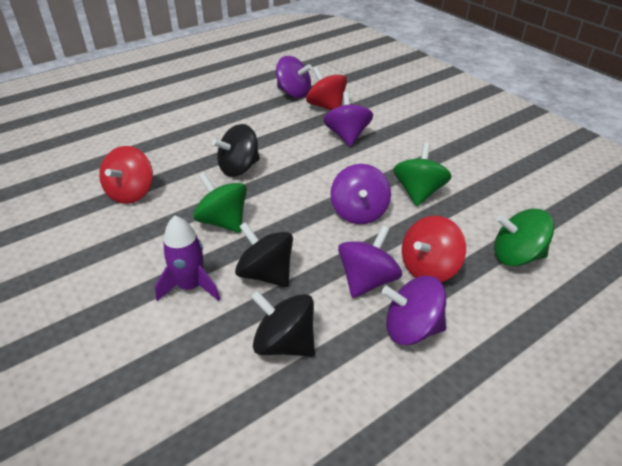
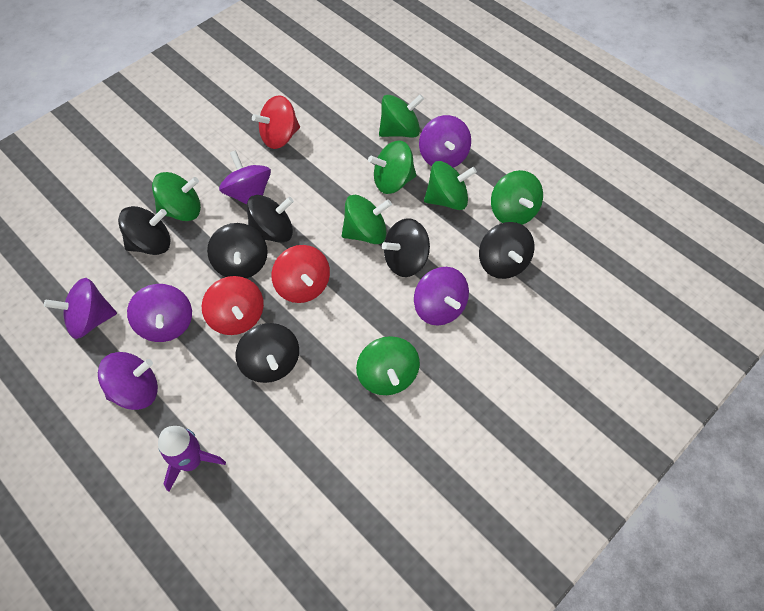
black spinning top: 3 -> 6
green spinning top: 3 -> 7
purple spinning top: 5 -> 6

